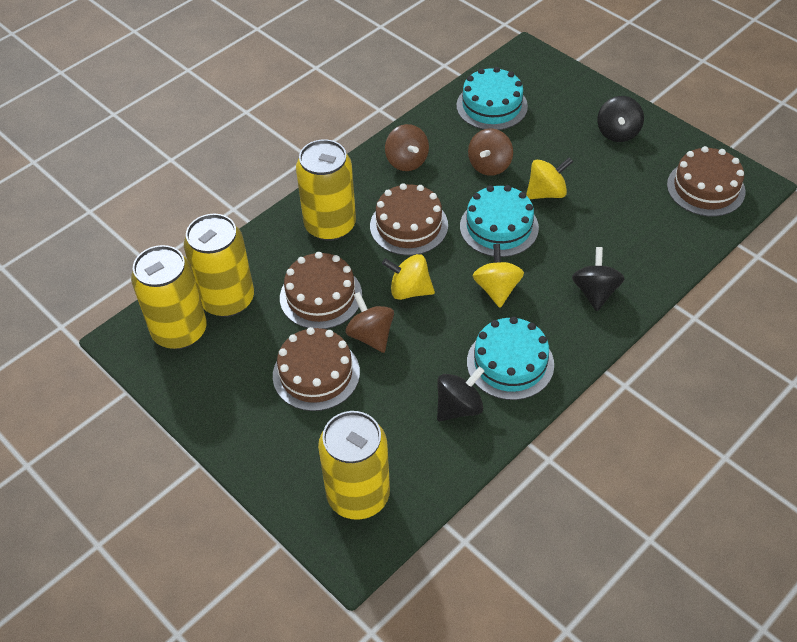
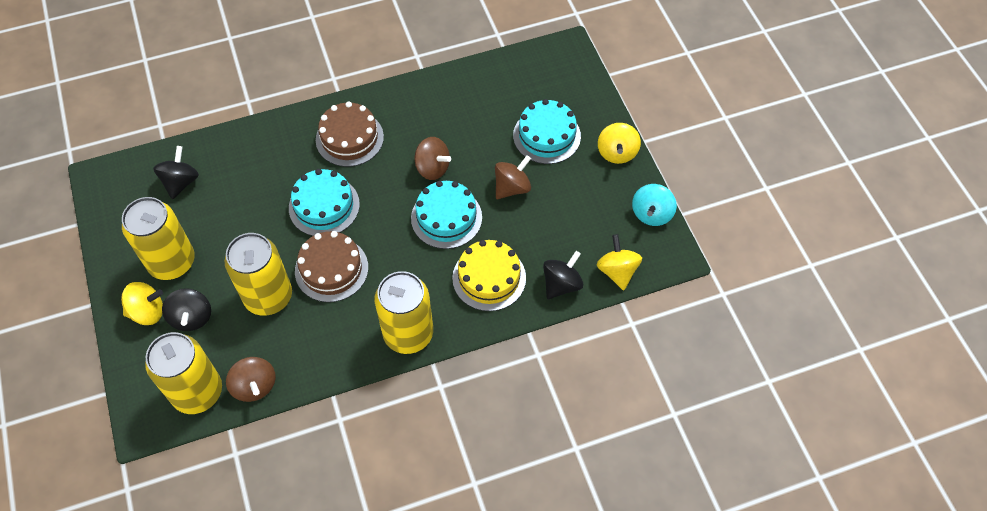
brown cake: 4 -> 2
turquoise spinning top: 0 -> 1
yellow cake: 0 -> 1

